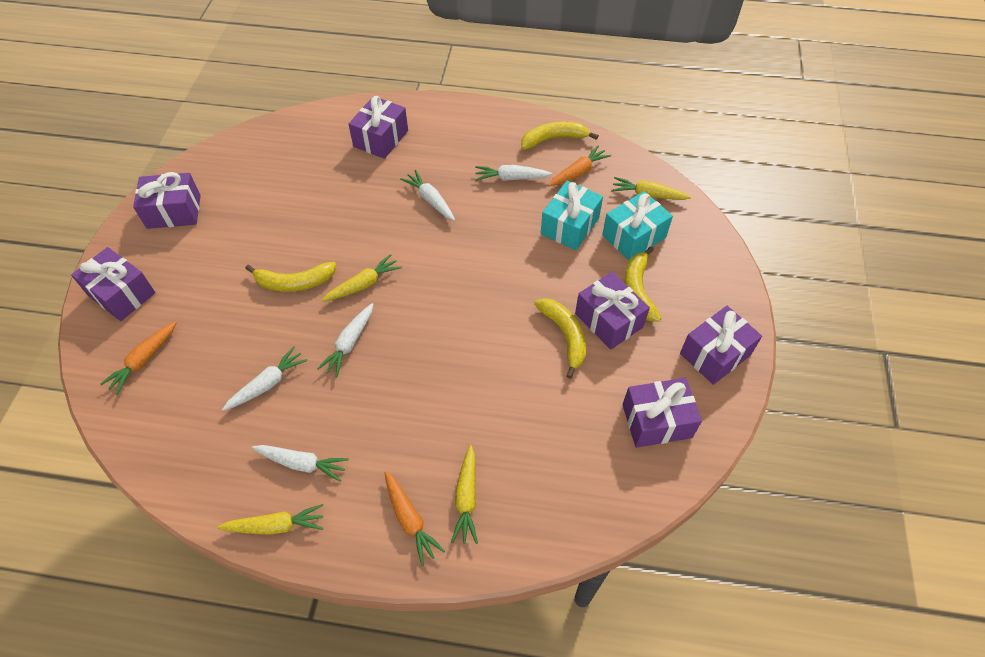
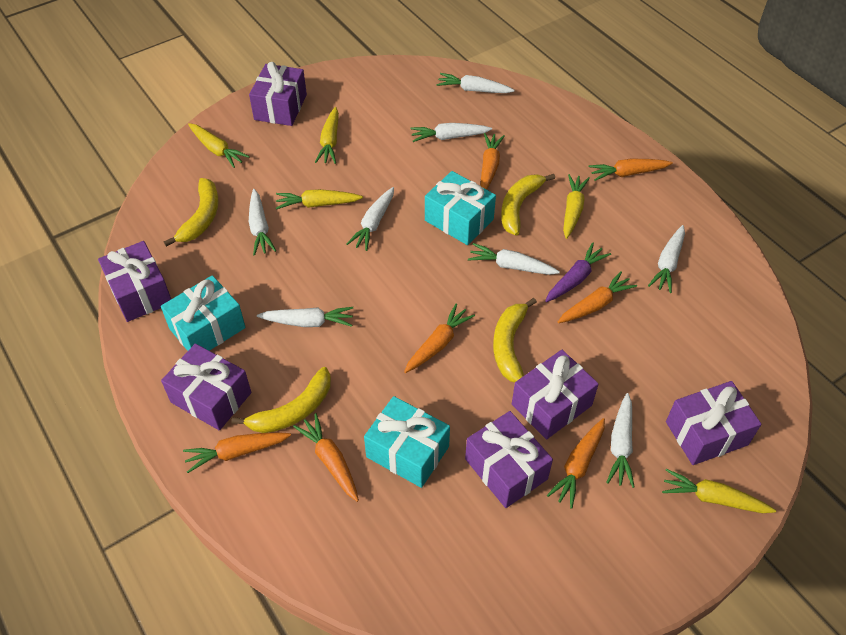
orange carrot: 3 -> 7
purple carrot: 0 -> 1
turquoise gift: 2 -> 3
white carrot: 5 -> 8
yellow carrot: 4 -> 5

